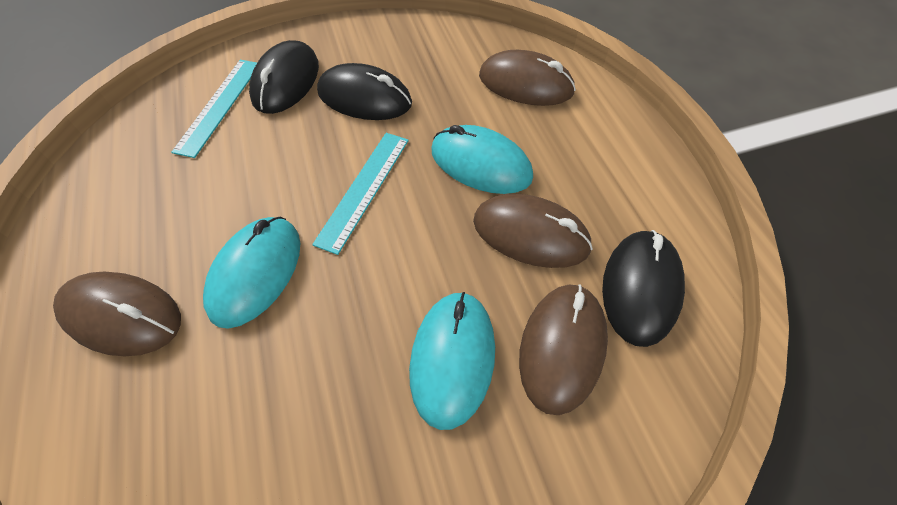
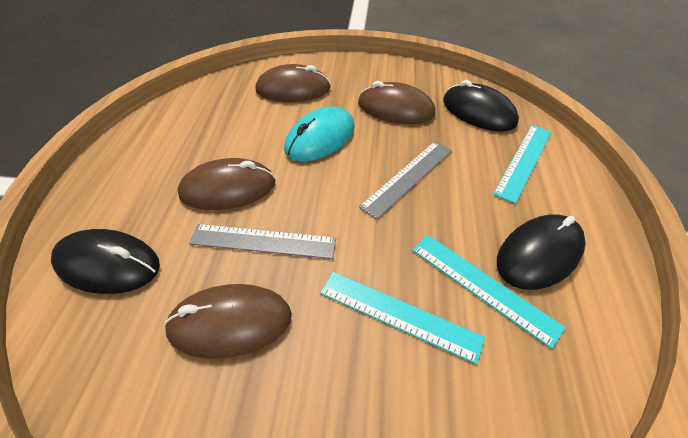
grey ruler: 0 -> 2
turquoise mouse: 3 -> 1
turquoise ruler: 2 -> 3

